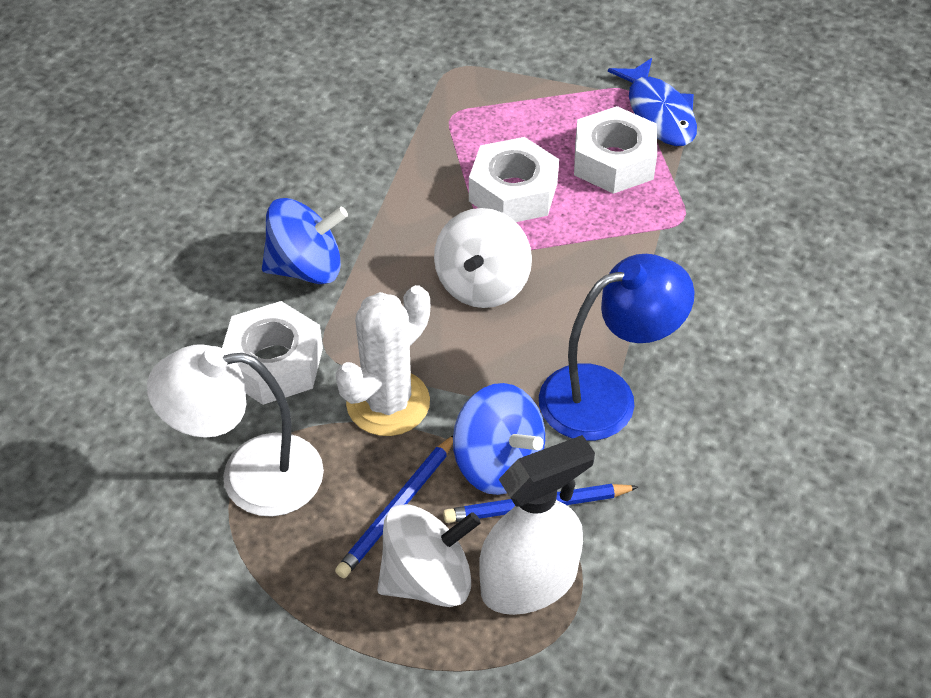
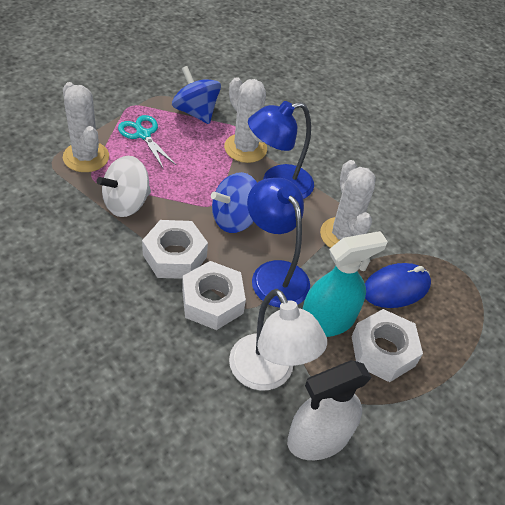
blue fish: 1 -> 0
blue lamp: 1 -> 2
blue mouse: 0 -> 1
blue pencil: 2 -> 0
turquoise scissors: 0 -> 1
turquoise spray bottle: 0 -> 1
white cactus: 1 -> 3
white spinning top: 2 -> 1

